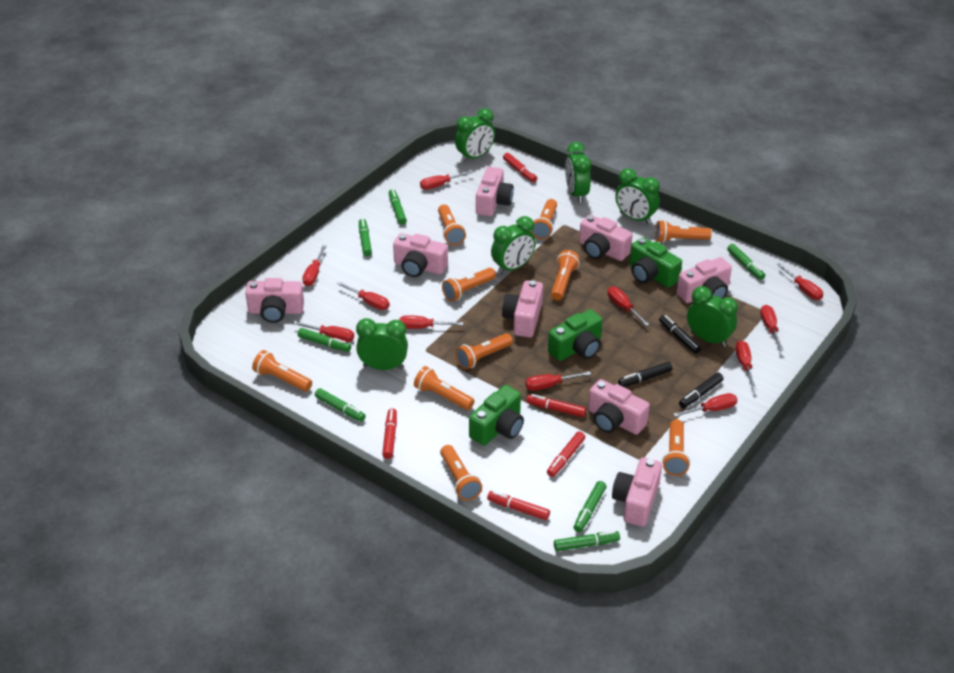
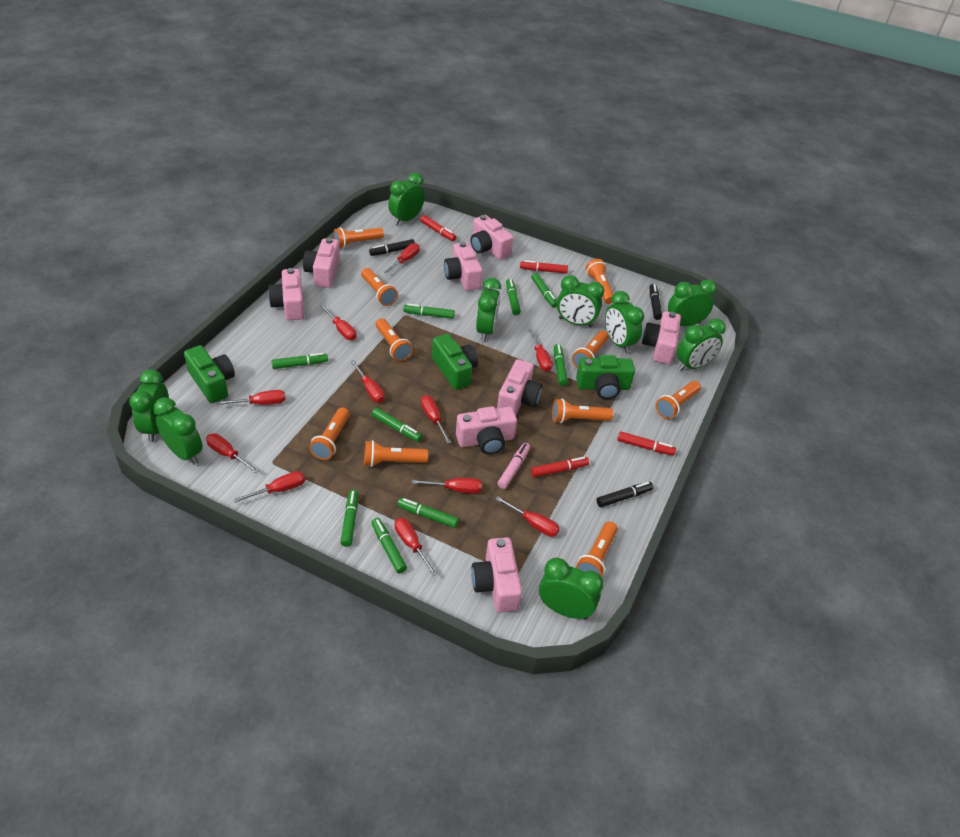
green clock: 6 -> 9
green marker: 7 -> 9
pink marker: 0 -> 1
red marker: 5 -> 4

